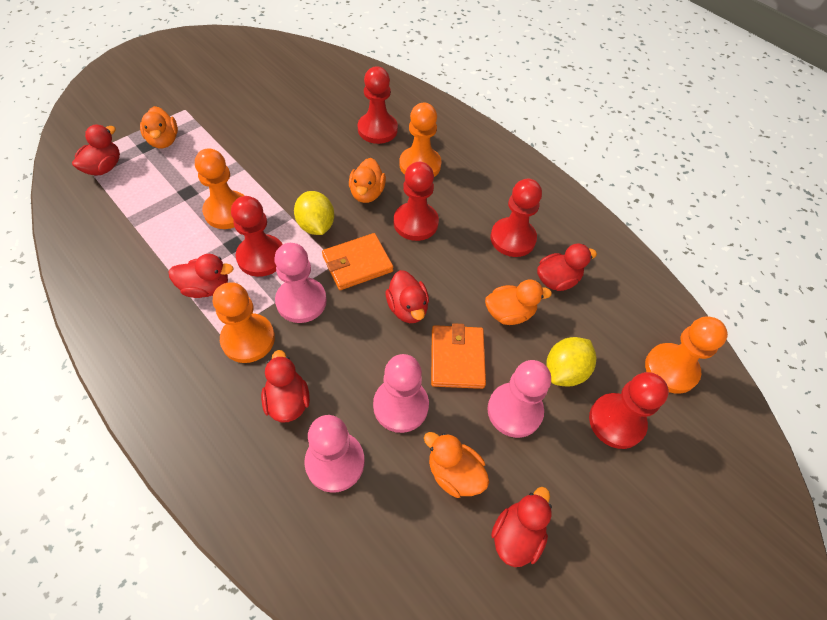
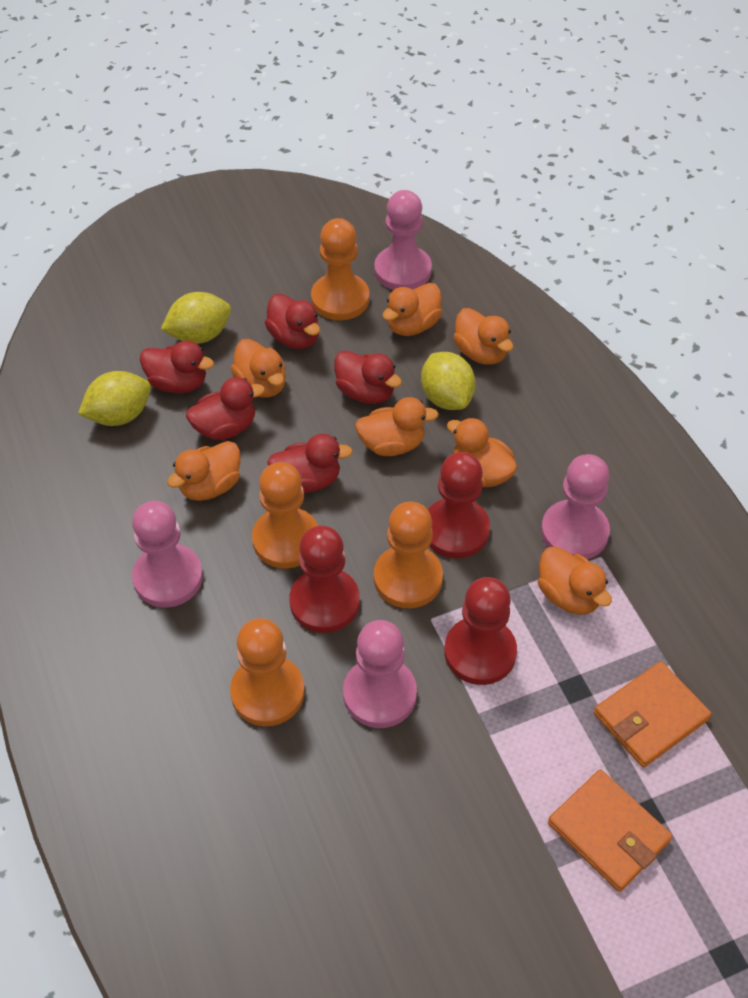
orange duck: 4 -> 7
red duck: 6 -> 5
red pawn: 5 -> 3
yellow lemon: 2 -> 3

